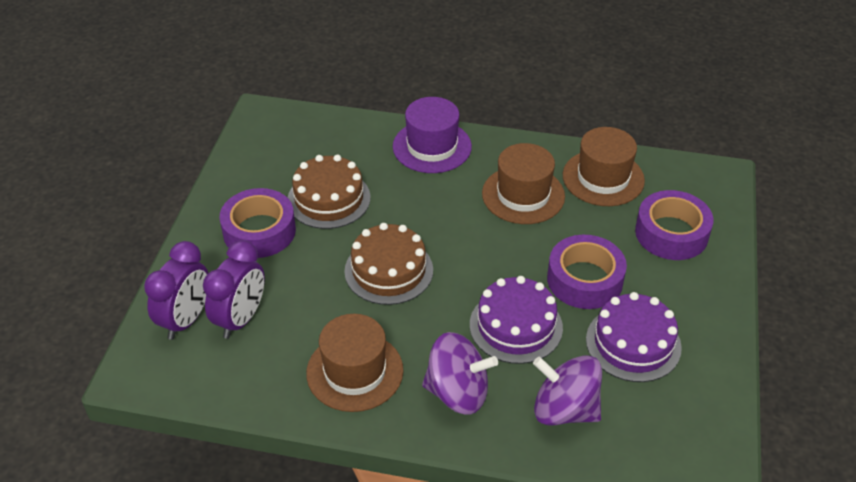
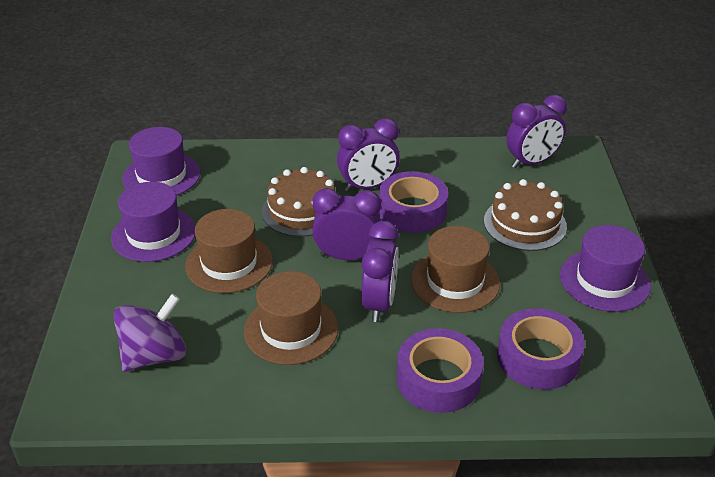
purple cake: 2 -> 0
purple clock: 2 -> 4
purple hat: 1 -> 3
purple spinning top: 2 -> 1

